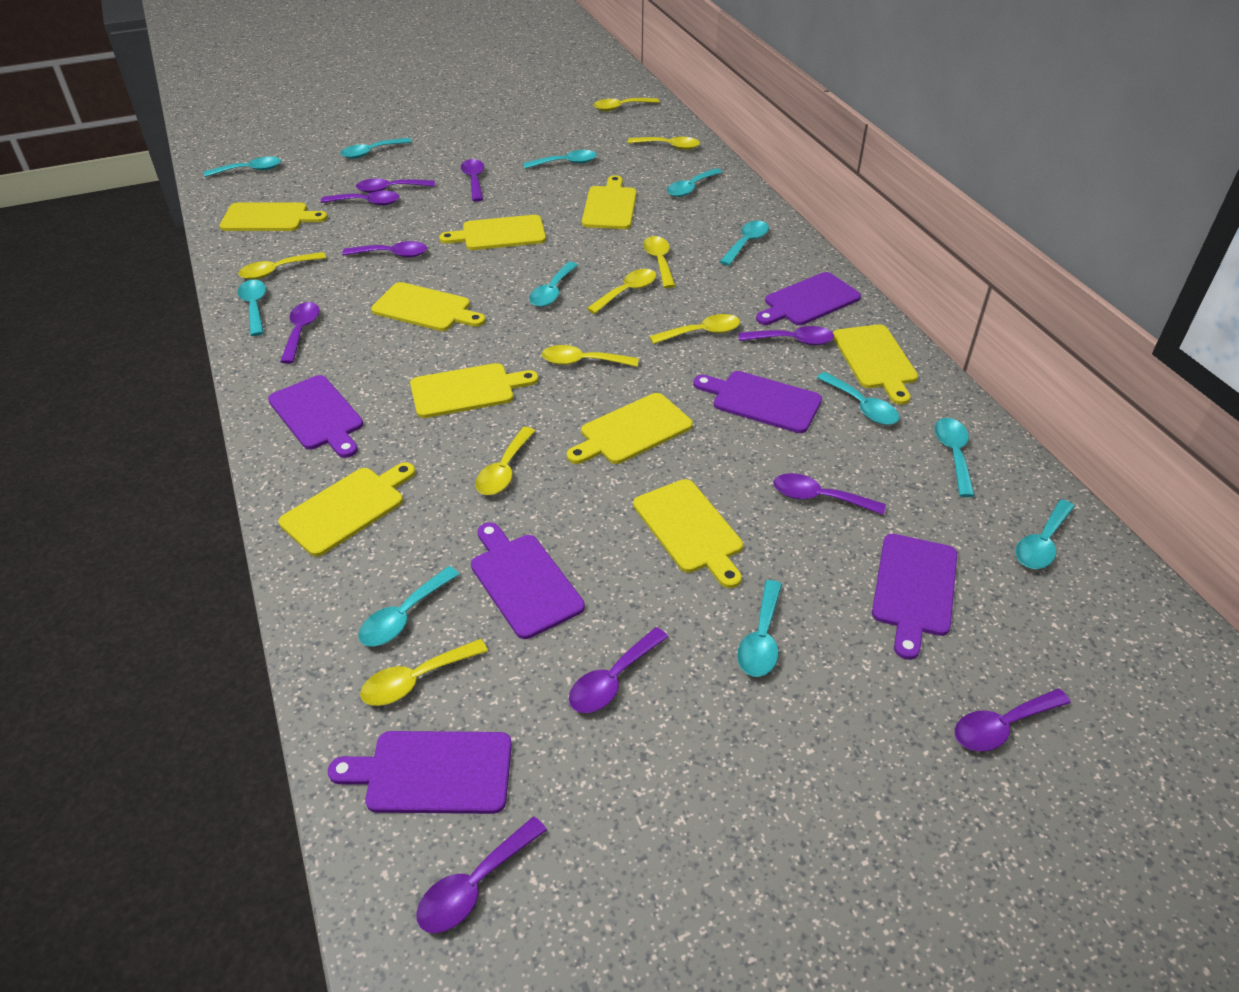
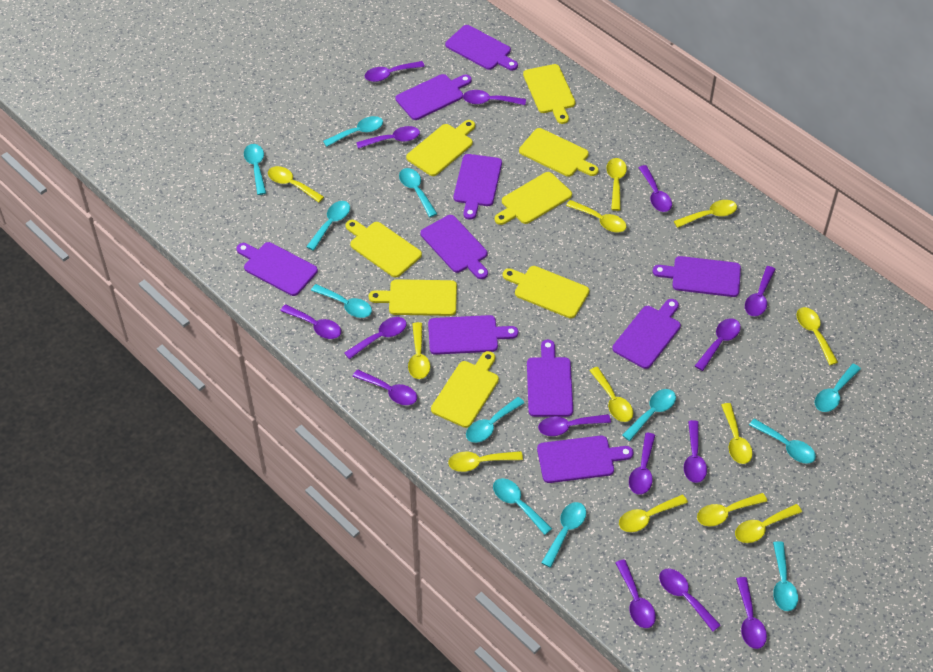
purple cutting board: 6 -> 10
purple spoon: 10 -> 15
yellow cutting board: 9 -> 8
yellow spoon: 9 -> 12

